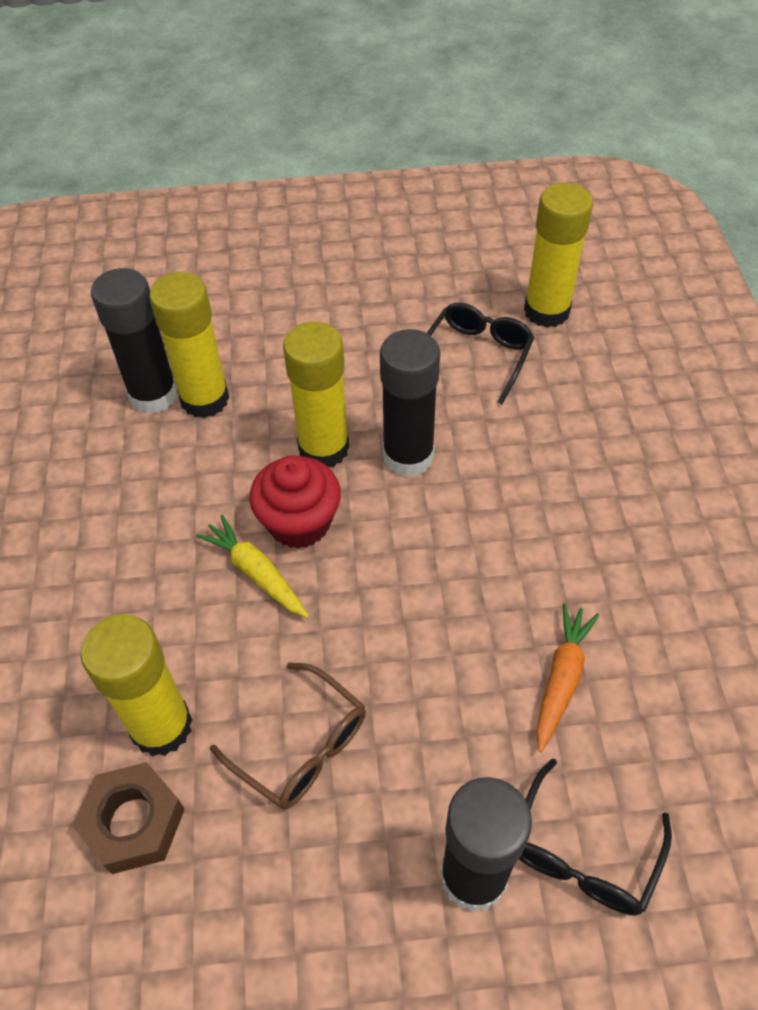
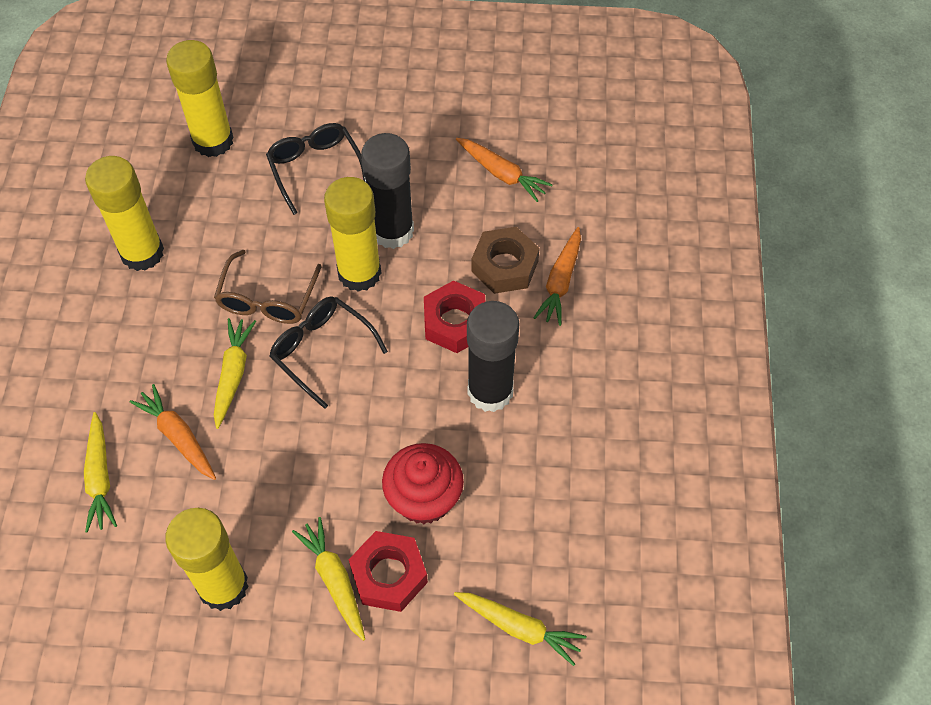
black glue stick: 3 -> 2
orange carrot: 1 -> 3
red nut: 0 -> 2
yellow carrot: 1 -> 4

